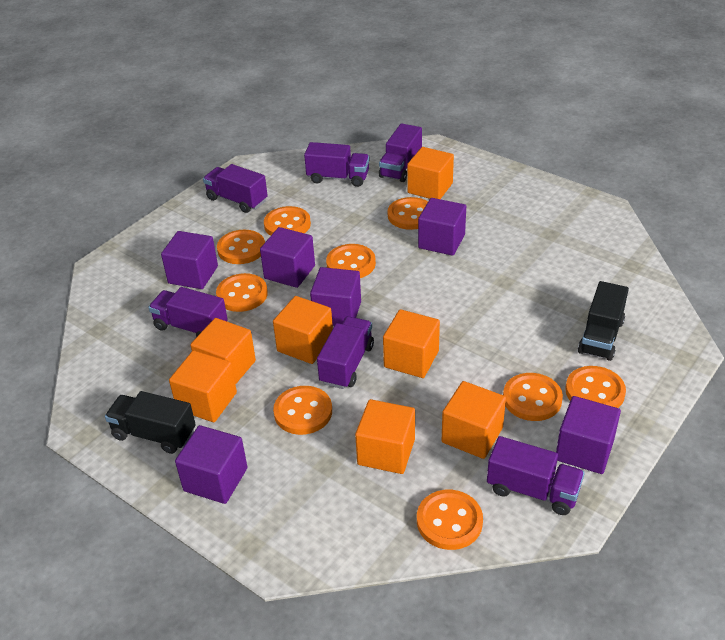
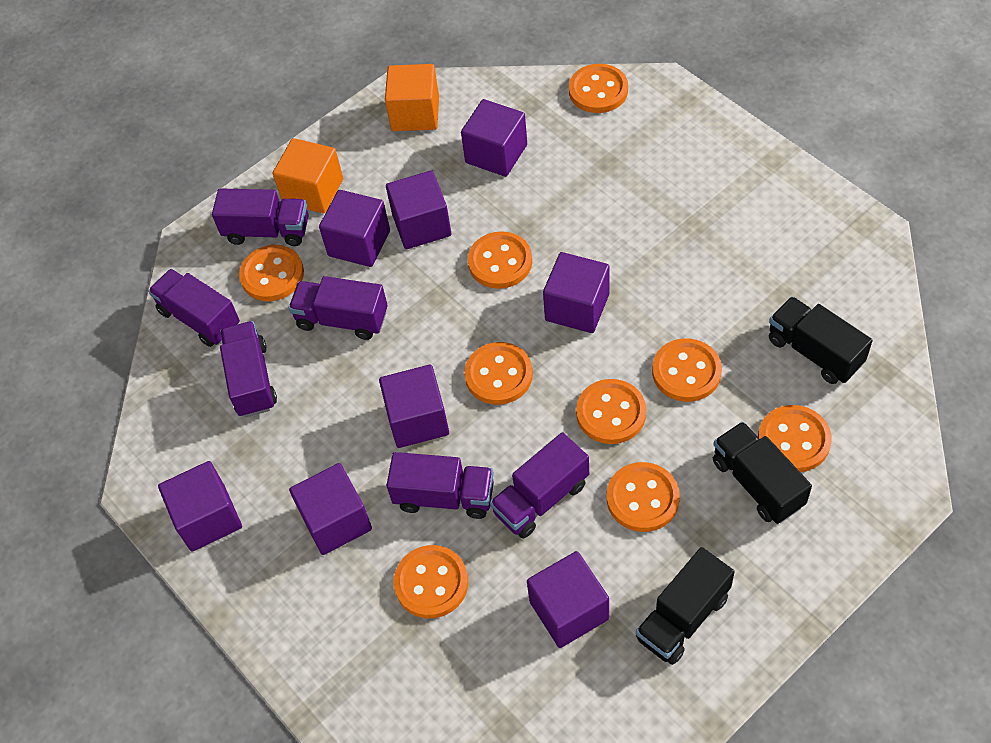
black truck: 2 -> 3
orange cube: 7 -> 2
purple cube: 6 -> 8

